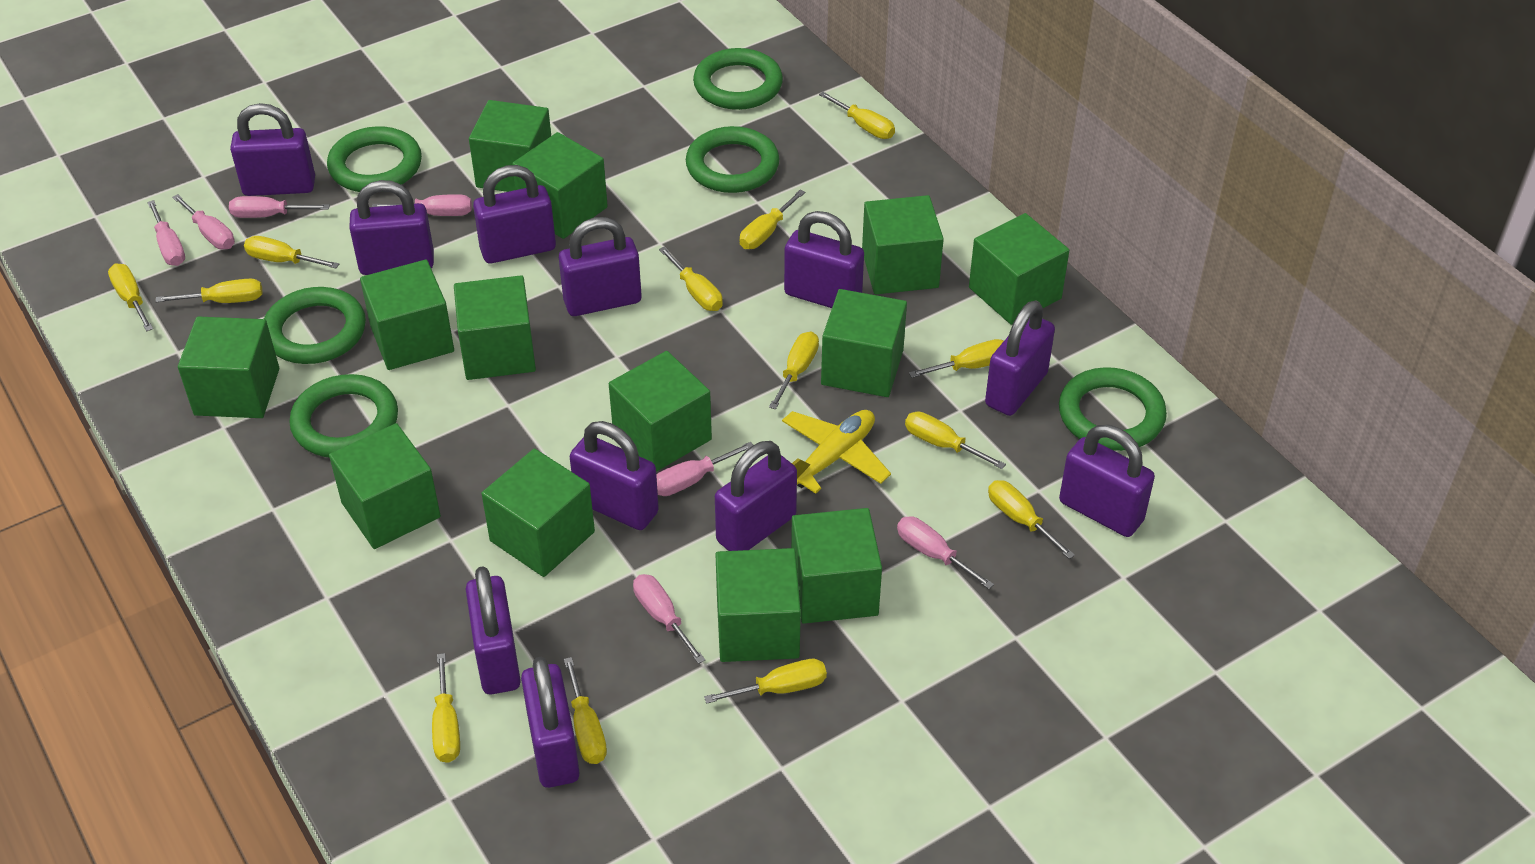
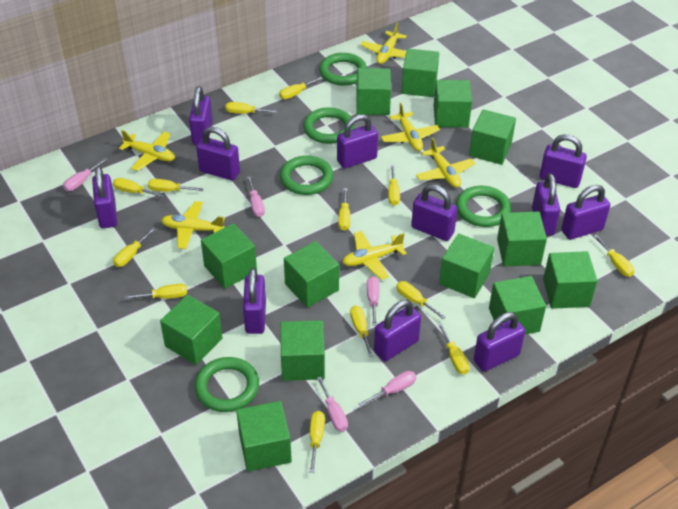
green ring: 6 -> 5
pink screwdriver: 7 -> 5
yellow plane: 1 -> 6

